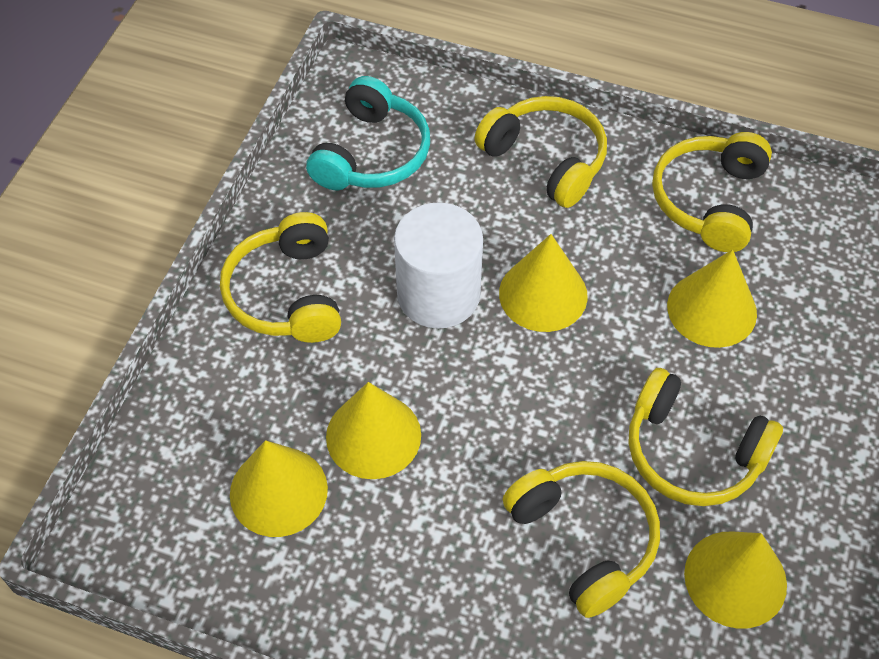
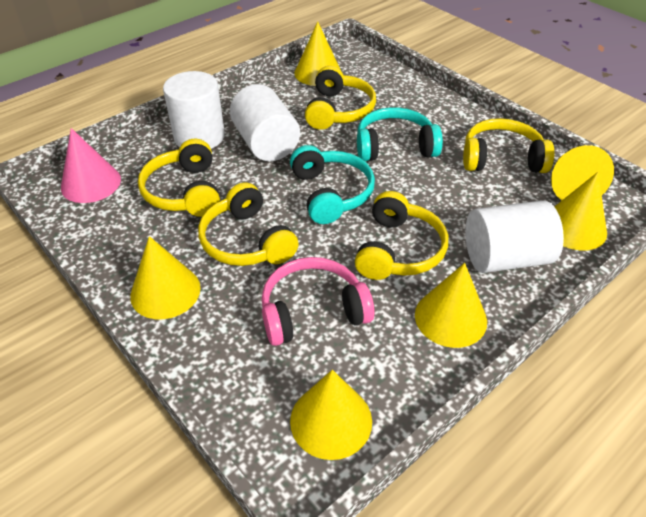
pink cone: 0 -> 1
pink headphones: 0 -> 1
turquoise headphones: 1 -> 2
white cylinder: 1 -> 3
yellow cone: 5 -> 6

